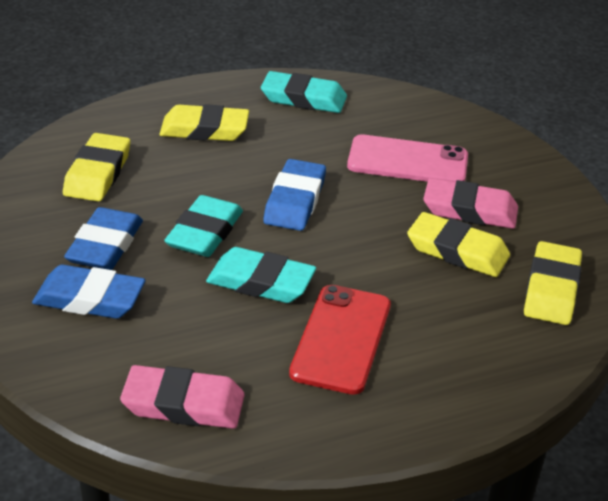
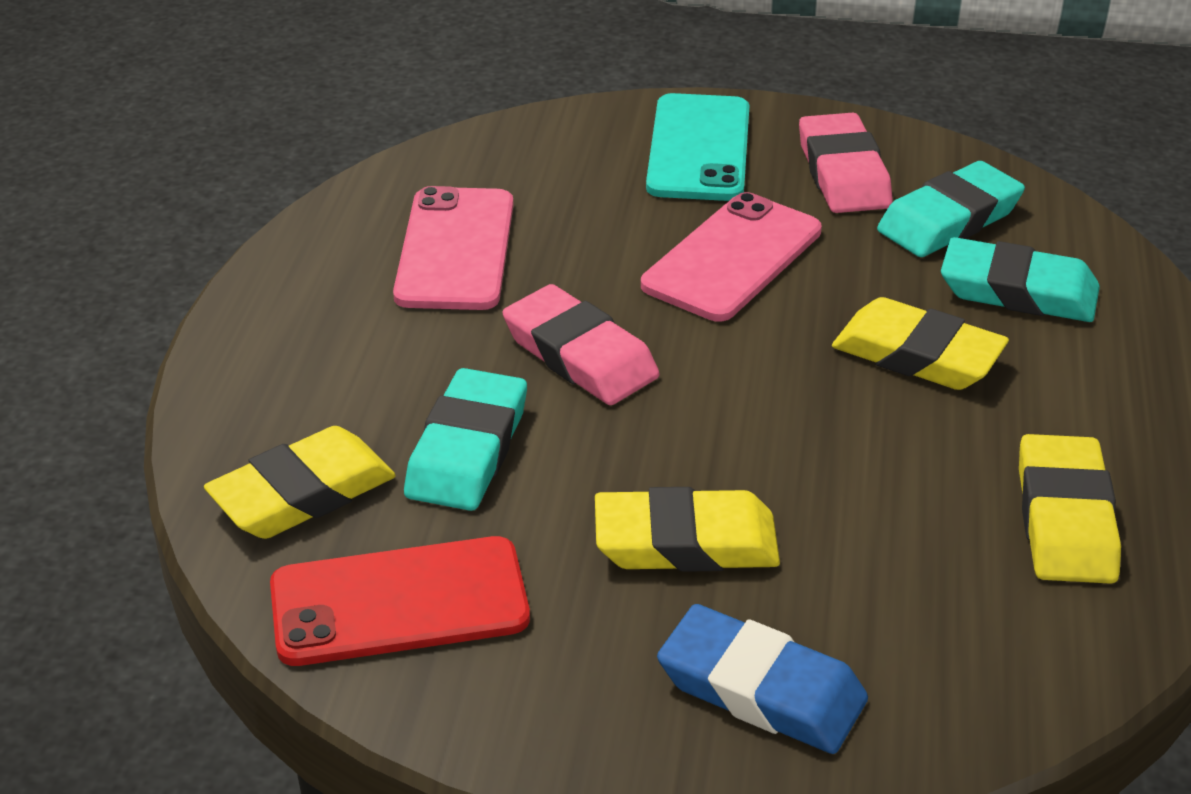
blue eraser: 3 -> 1
pink phone: 1 -> 2
turquoise phone: 0 -> 1

